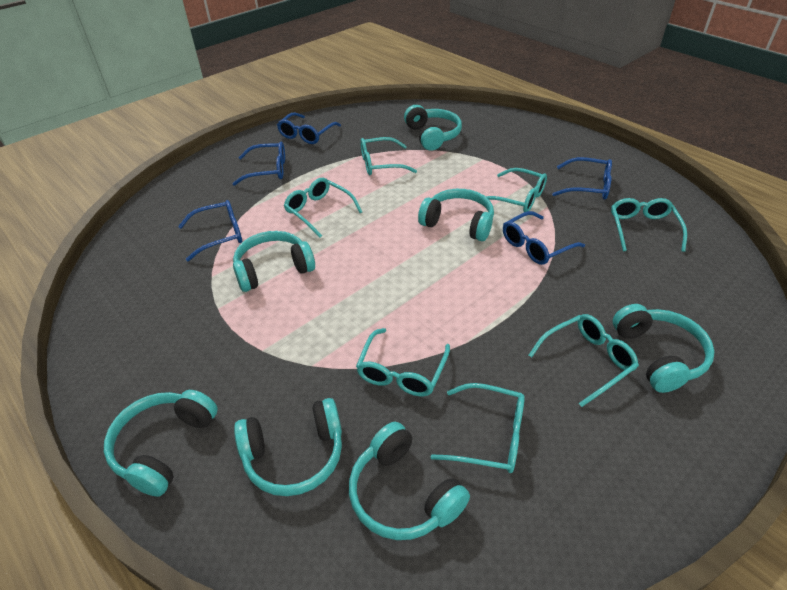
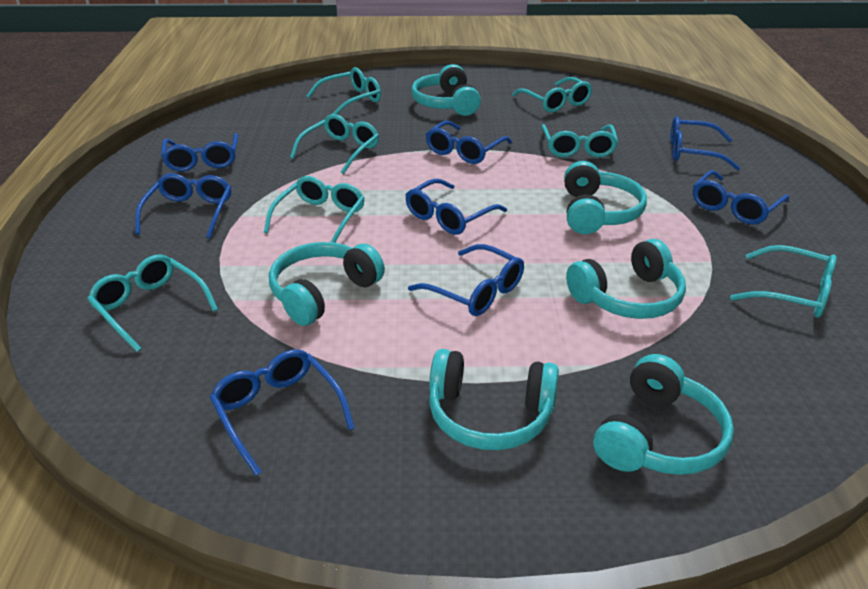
blue glasses: 5 -> 8
turquoise headphones: 7 -> 6

